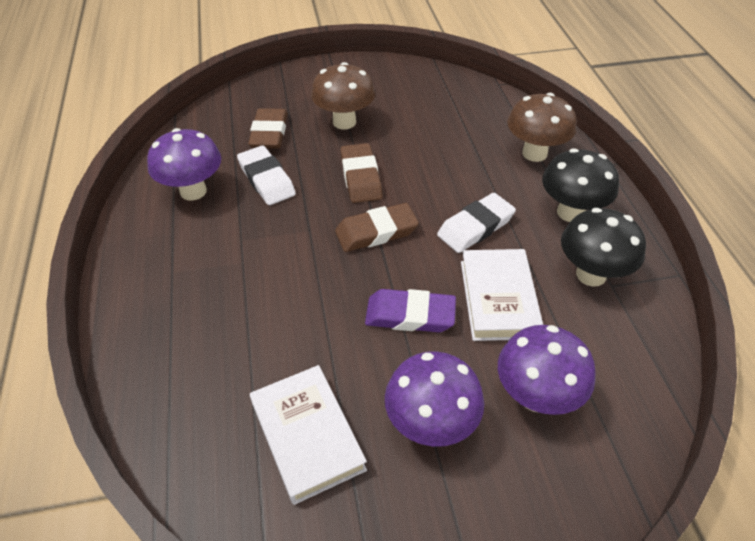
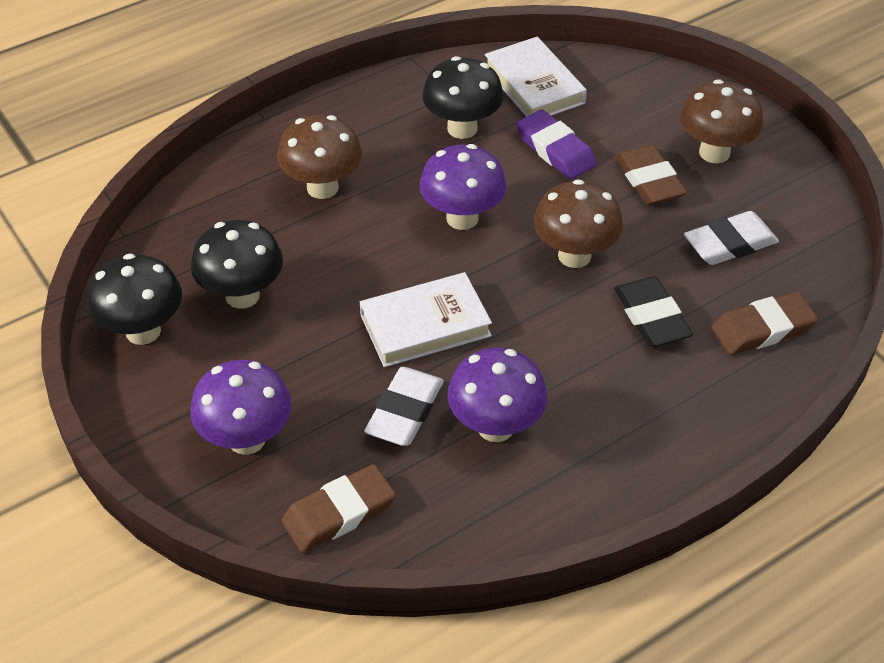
black eraser: 0 -> 1
black mushroom: 2 -> 3
brown mushroom: 2 -> 3

